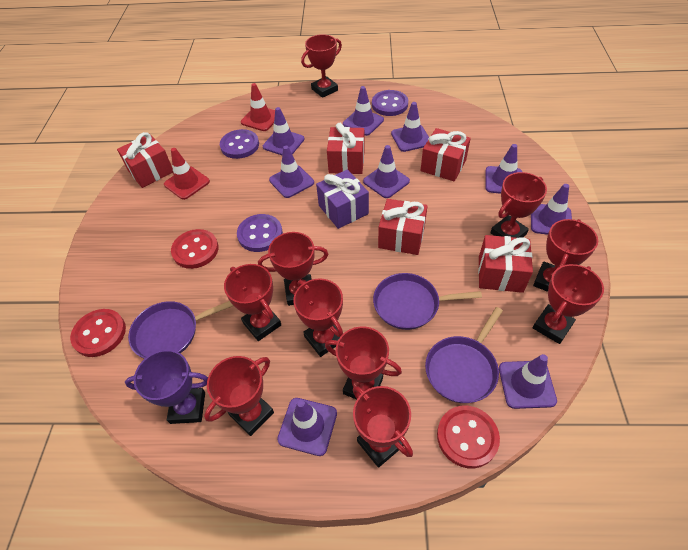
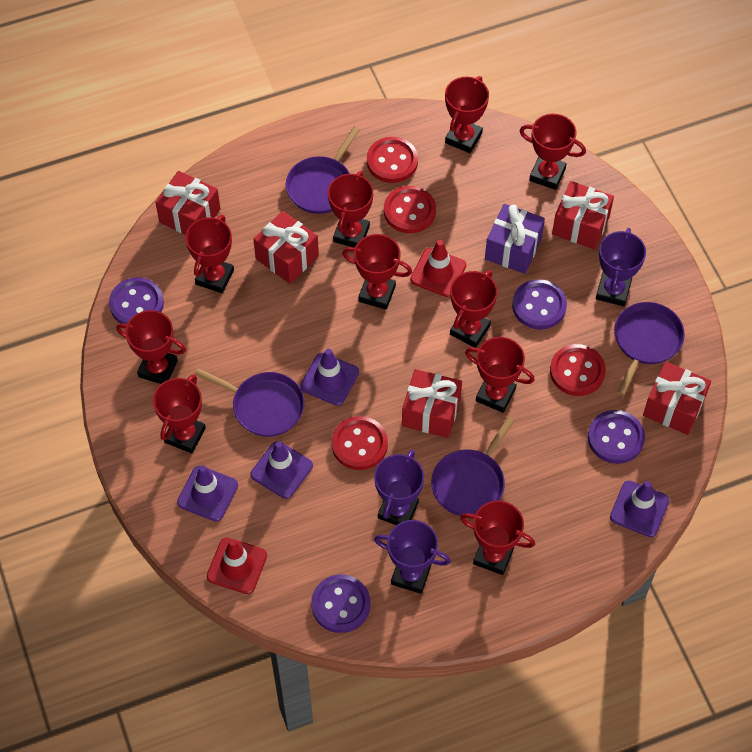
purple button: 3 -> 4
purple pan: 3 -> 4
purple traffic cone: 9 -> 4
purple trophy: 1 -> 3
red button: 3 -> 4

